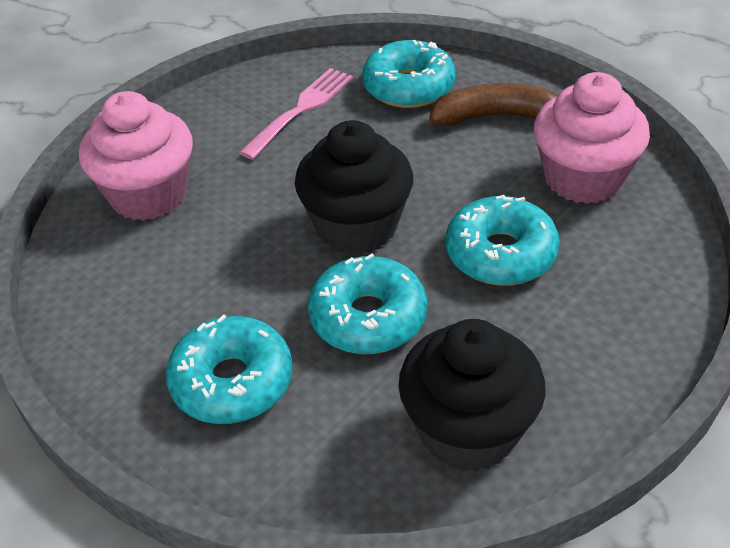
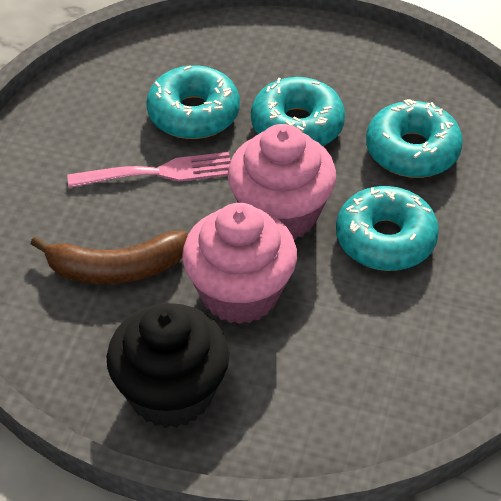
black cupcake: 2 -> 1

